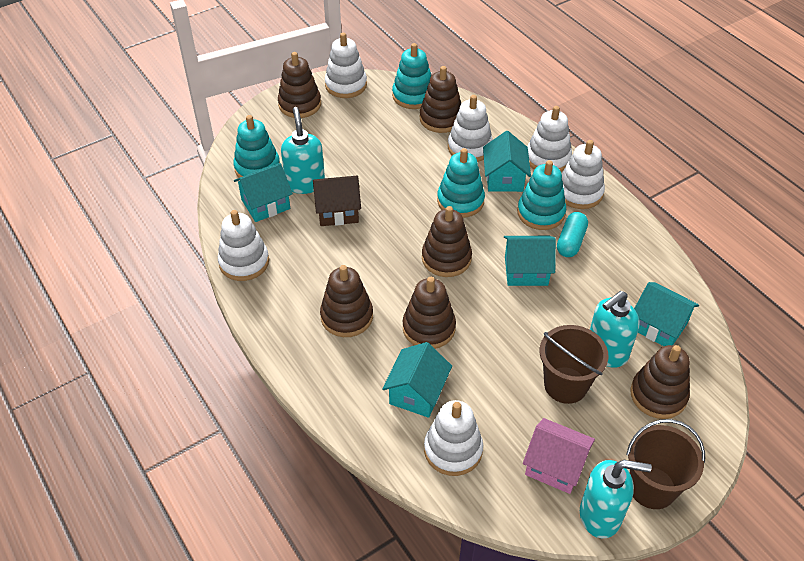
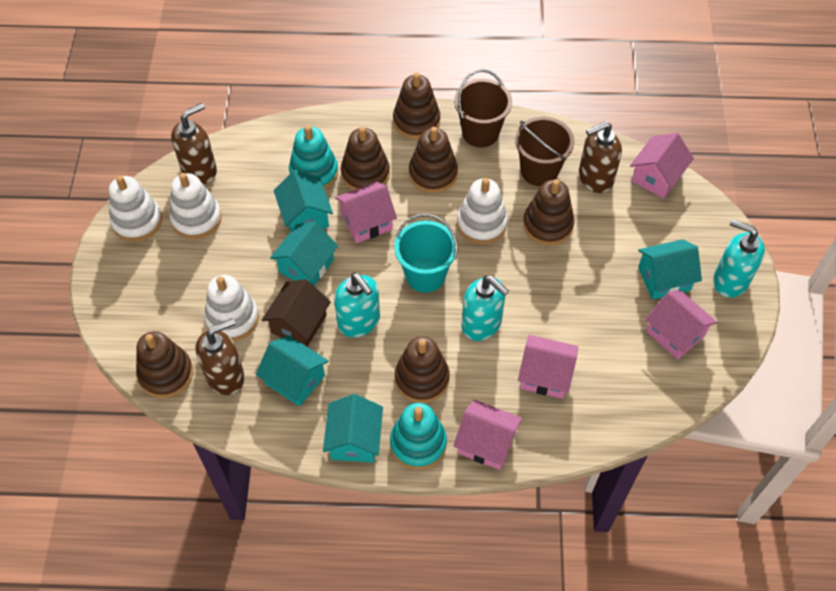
brown soap dispenser: 0 -> 3
pink house: 1 -> 5
turquoise bucket: 0 -> 1
turquoise capsule: 1 -> 0
turquoise stacking toy: 4 -> 2
white stacking toy: 6 -> 4

